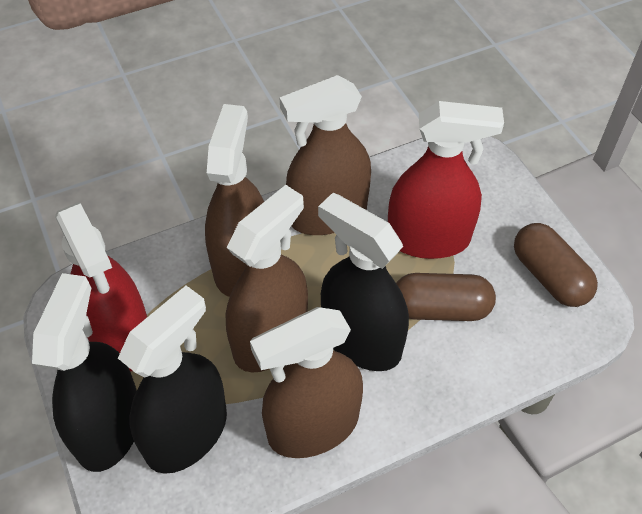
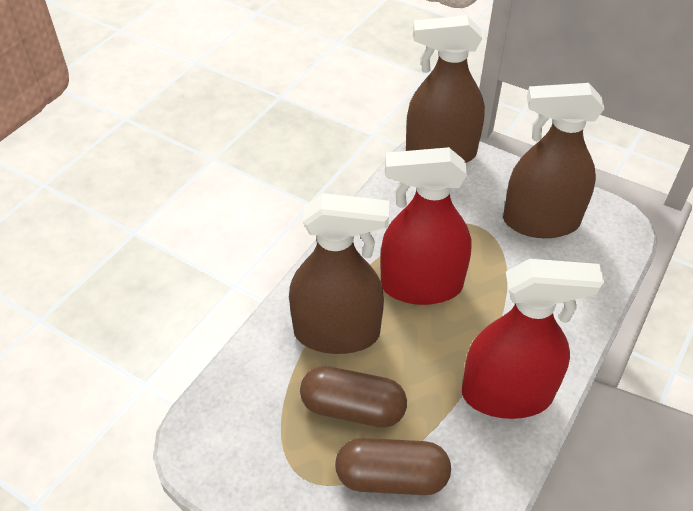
black spray bottle: 3 -> 0
brown spray bottle: 4 -> 3

